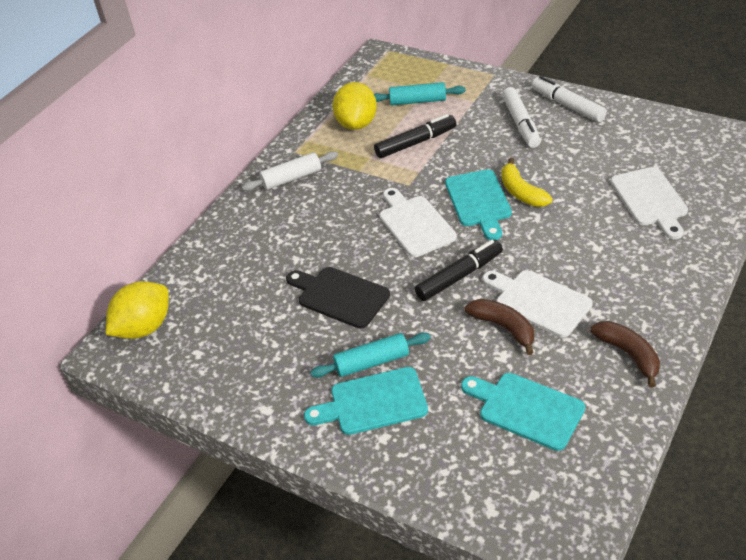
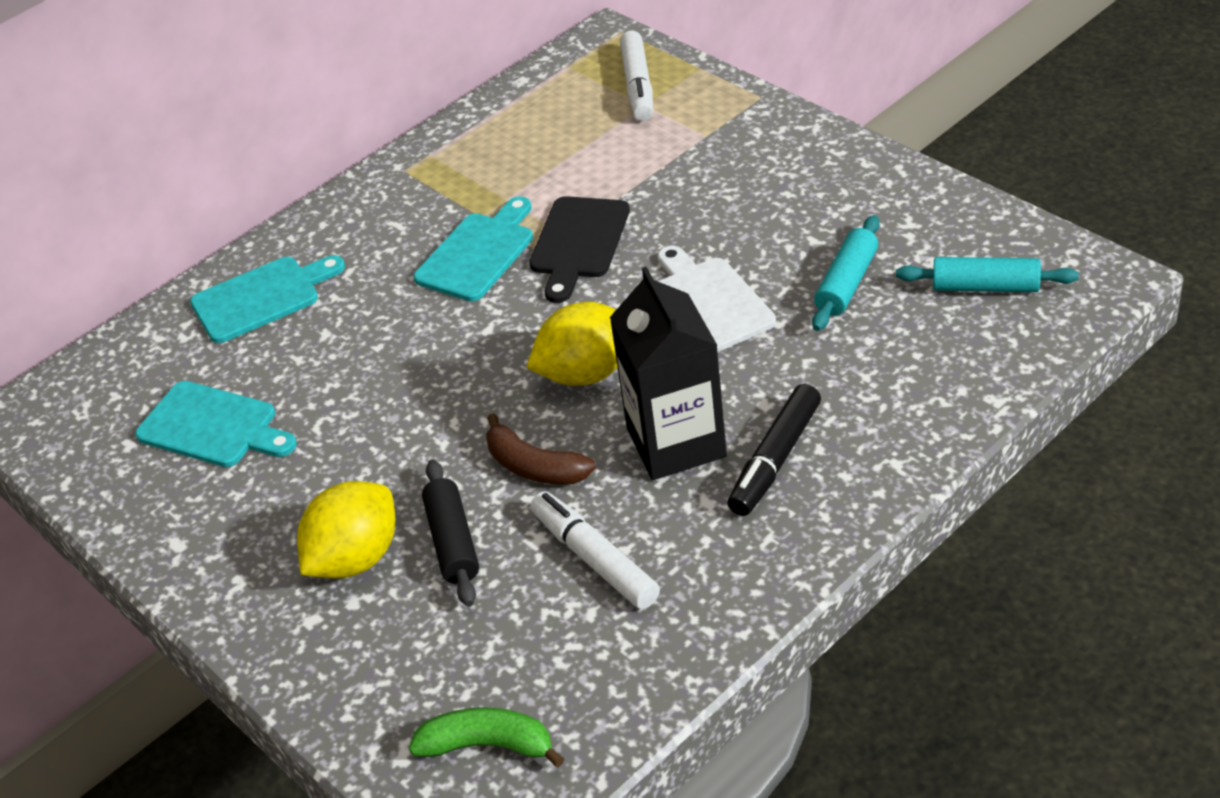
black carton: 0 -> 1
black marker: 2 -> 1
black rolling pin: 0 -> 1
brown banana: 2 -> 1
green banana: 0 -> 1
white cutting board: 3 -> 1
white rolling pin: 1 -> 0
yellow banana: 1 -> 0

